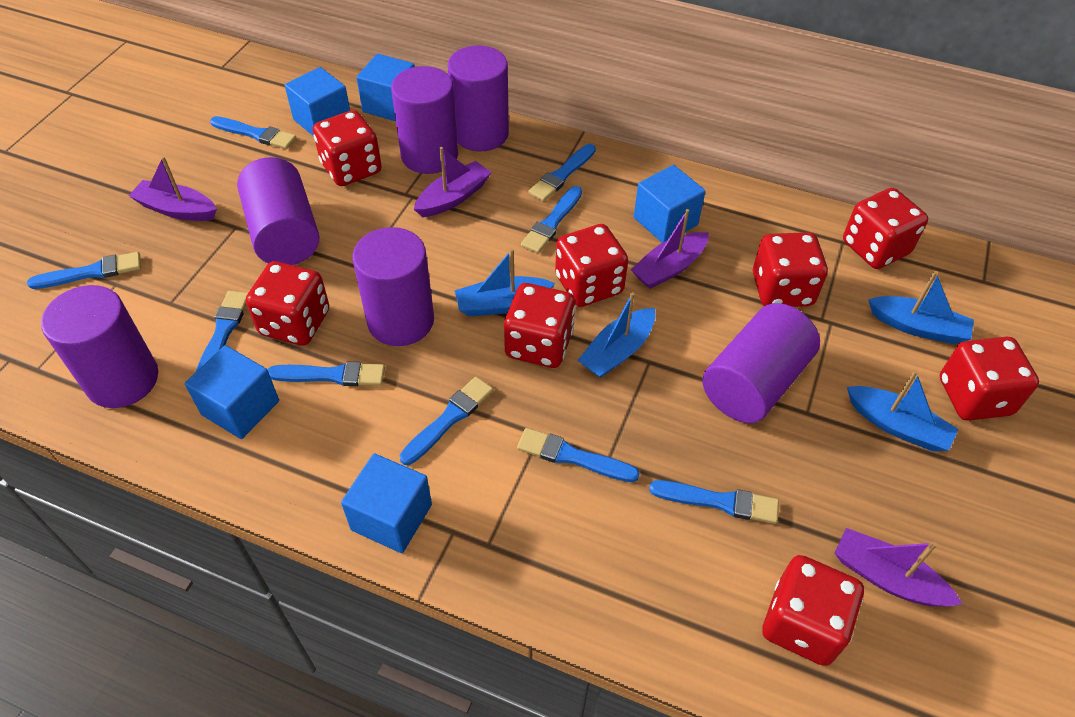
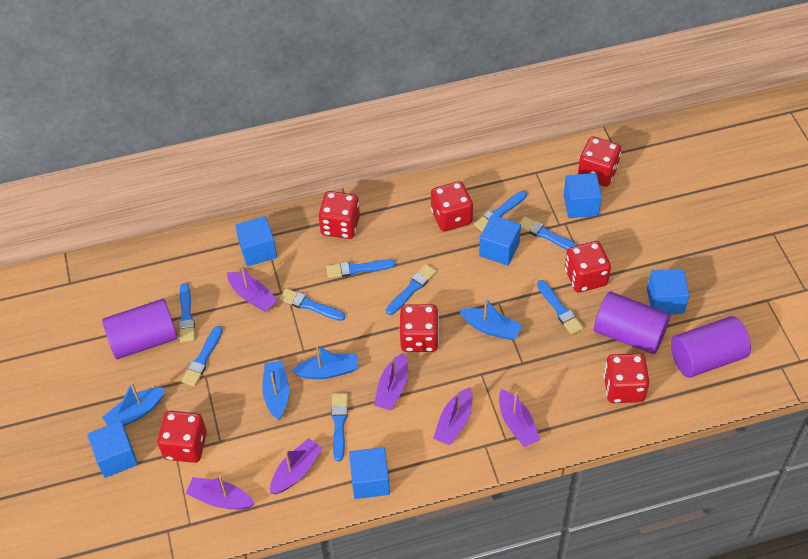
blue cube: 5 -> 6
purple boat: 4 -> 6
purple cylinder: 6 -> 3
red dice: 8 -> 7

